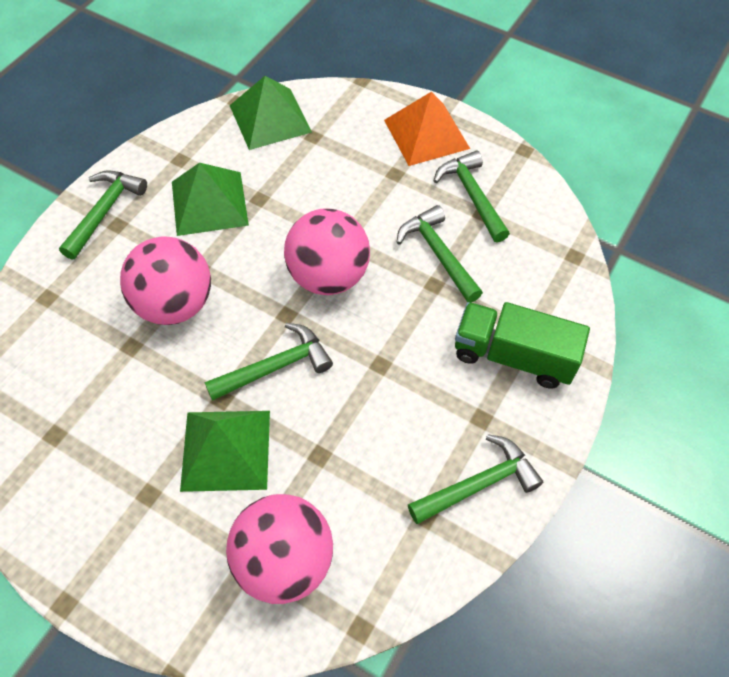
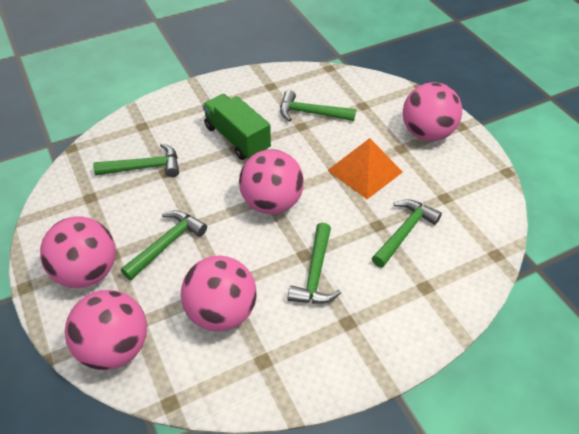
green pyramid: 3 -> 0
pink ball: 3 -> 5

